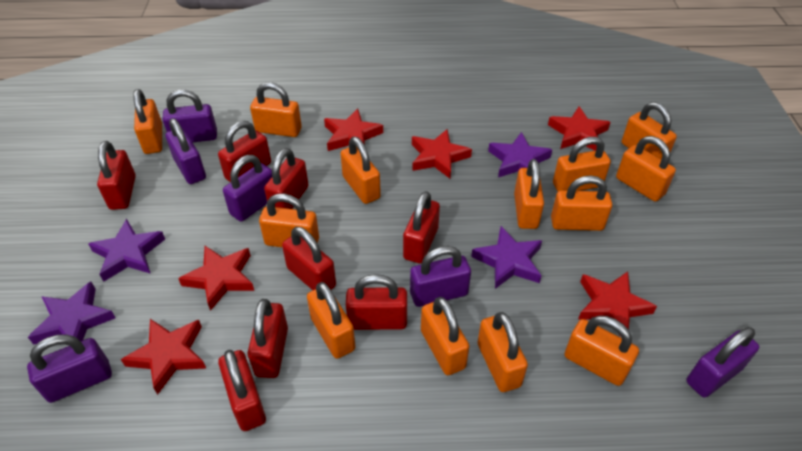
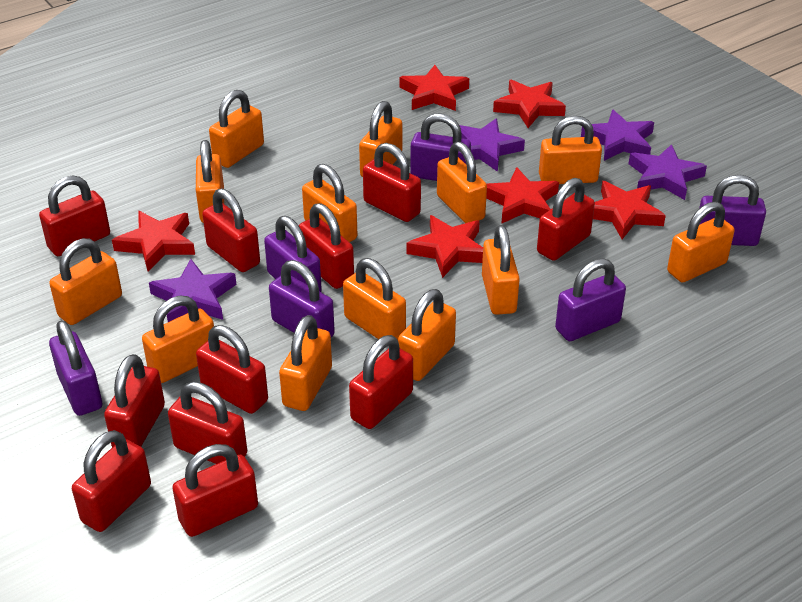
red padlock: 8 -> 11

